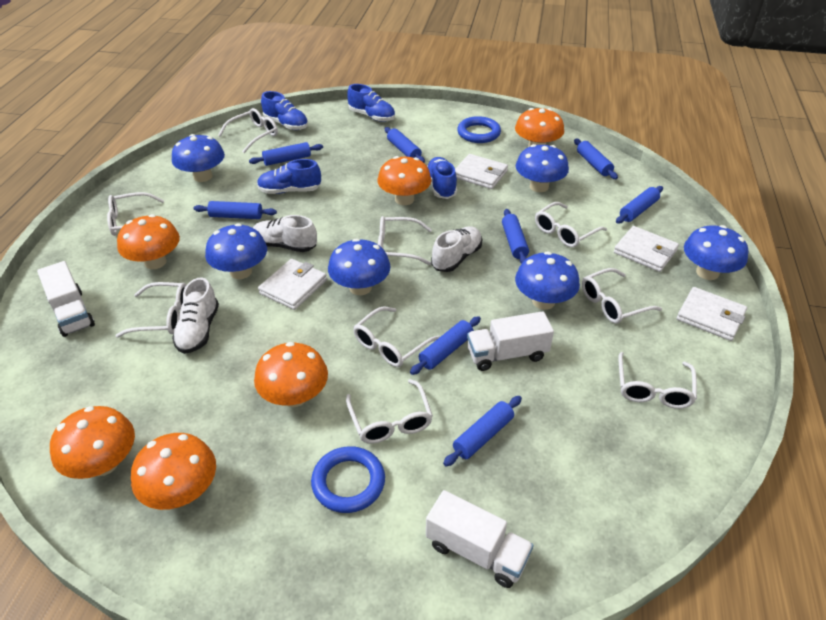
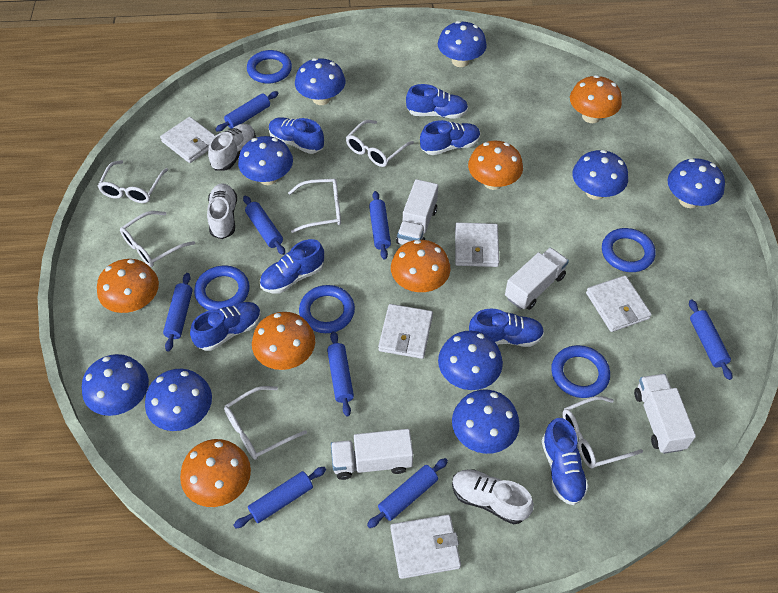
blue mushroom: 6 -> 9
blue ring: 2 -> 5
blue shoe: 4 -> 7
white glasses: 9 -> 6
white truck: 3 -> 4
white wallet: 4 -> 5

